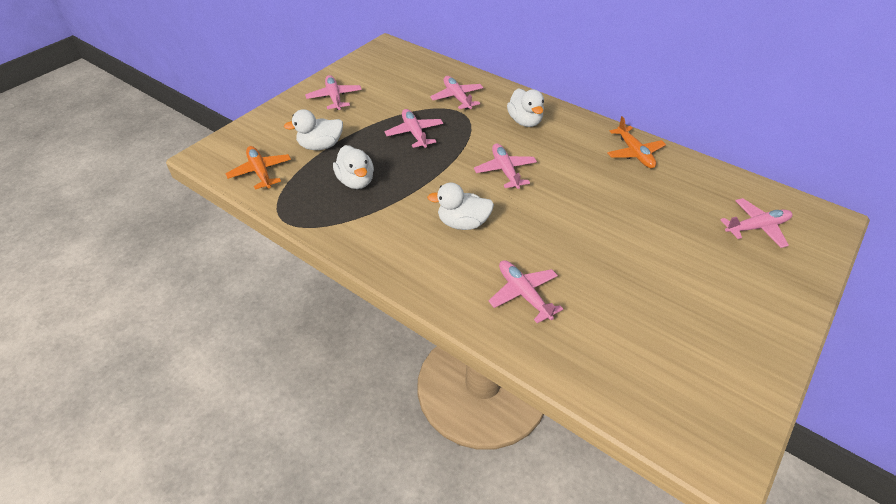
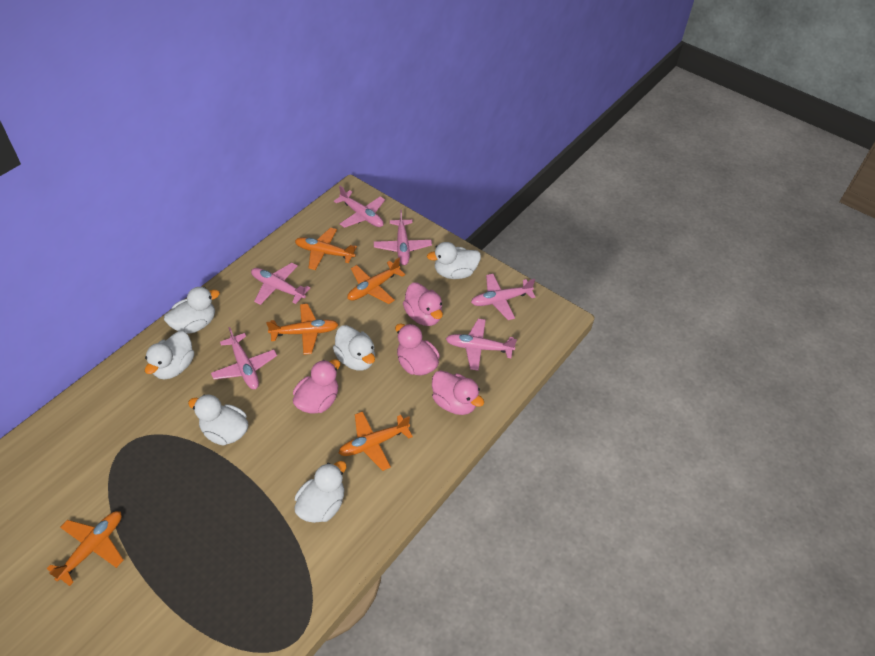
orange plane: 2 -> 5
pink duck: 0 -> 4
white duck: 4 -> 6

